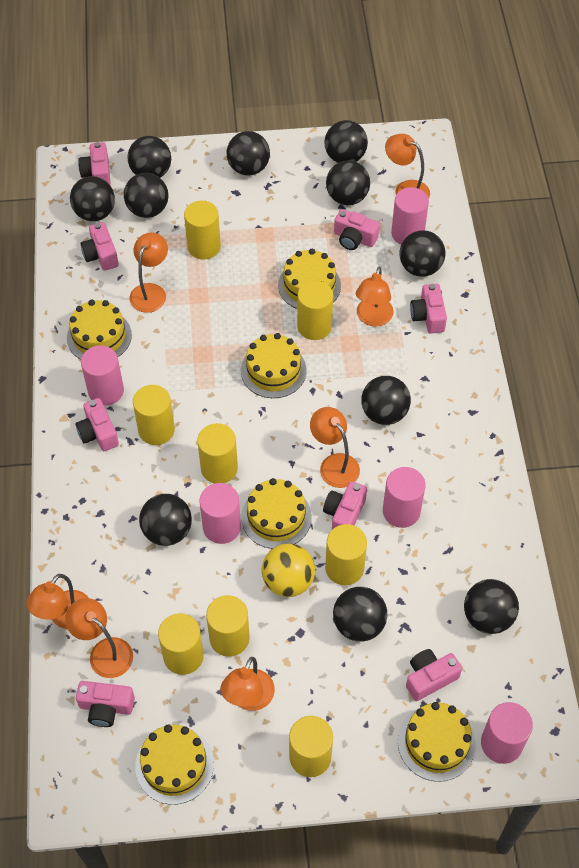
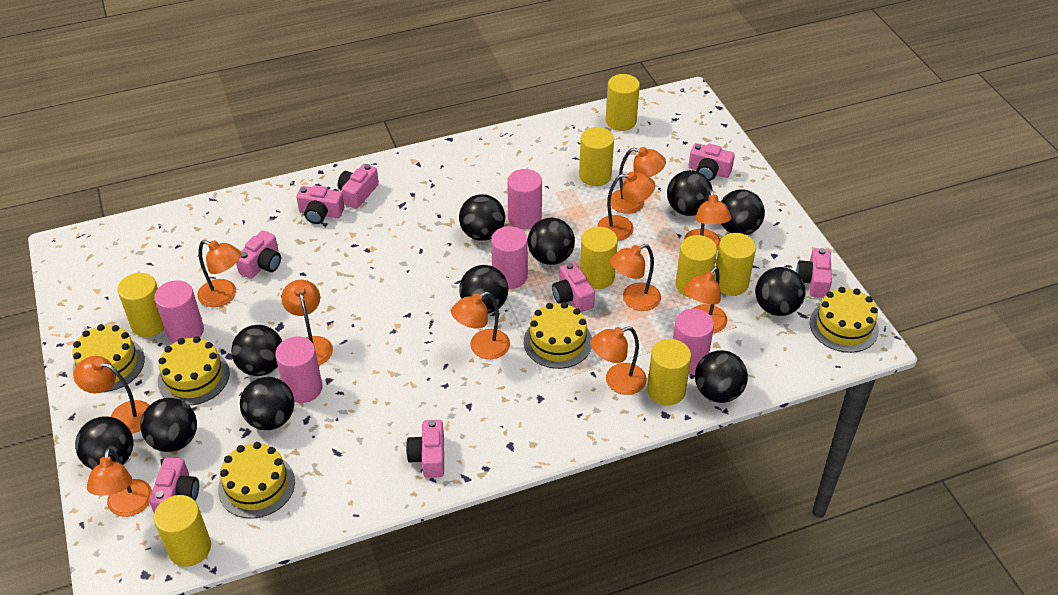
orange lamp: 7 -> 11
yellow ball: 1 -> 0
yellow cake: 6 -> 5

